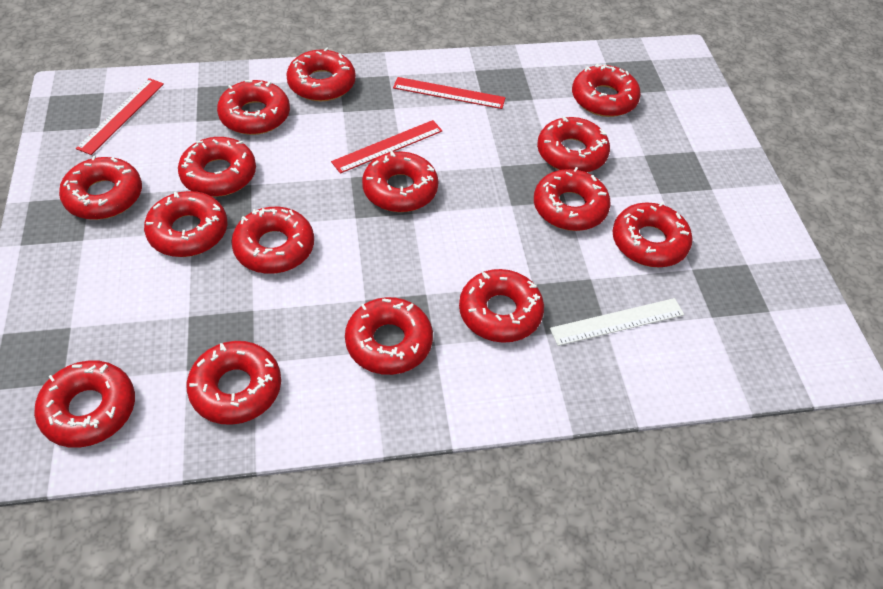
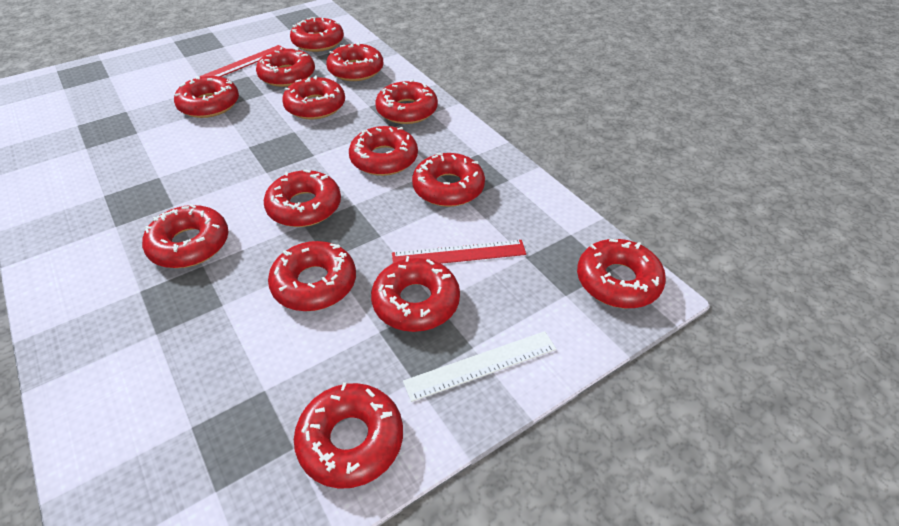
red donut: 15 -> 14
red ruler: 3 -> 2

